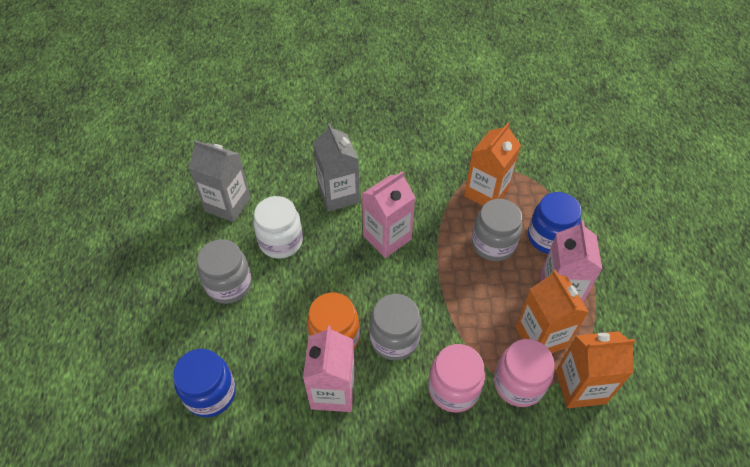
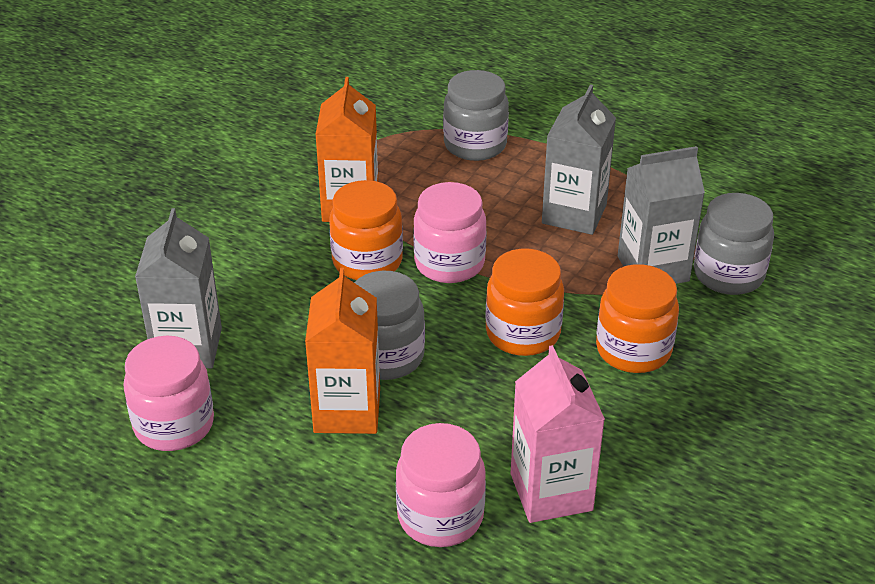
blue jar: 2 -> 0
grey carton: 2 -> 3
orange carton: 3 -> 2
orange jar: 1 -> 3
pink carton: 3 -> 1
pink jar: 2 -> 3
white jar: 1 -> 0

